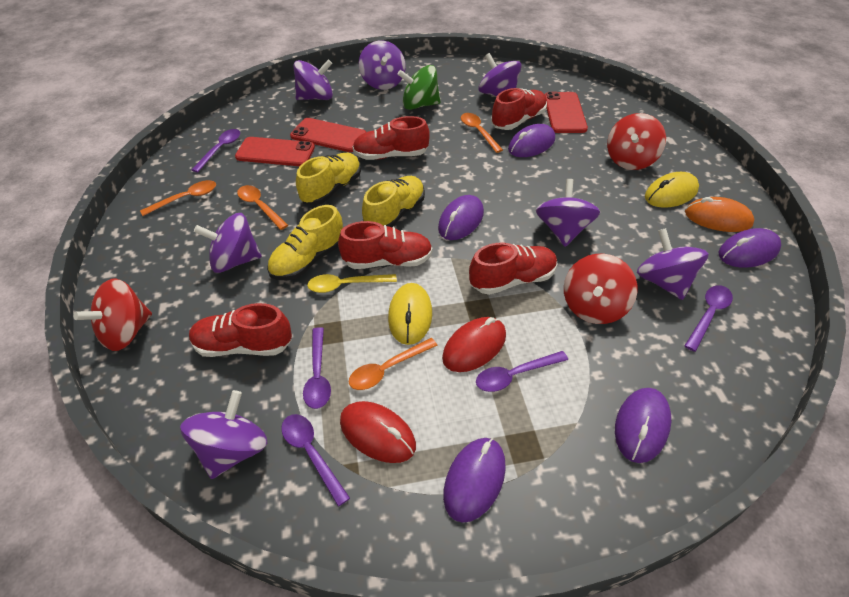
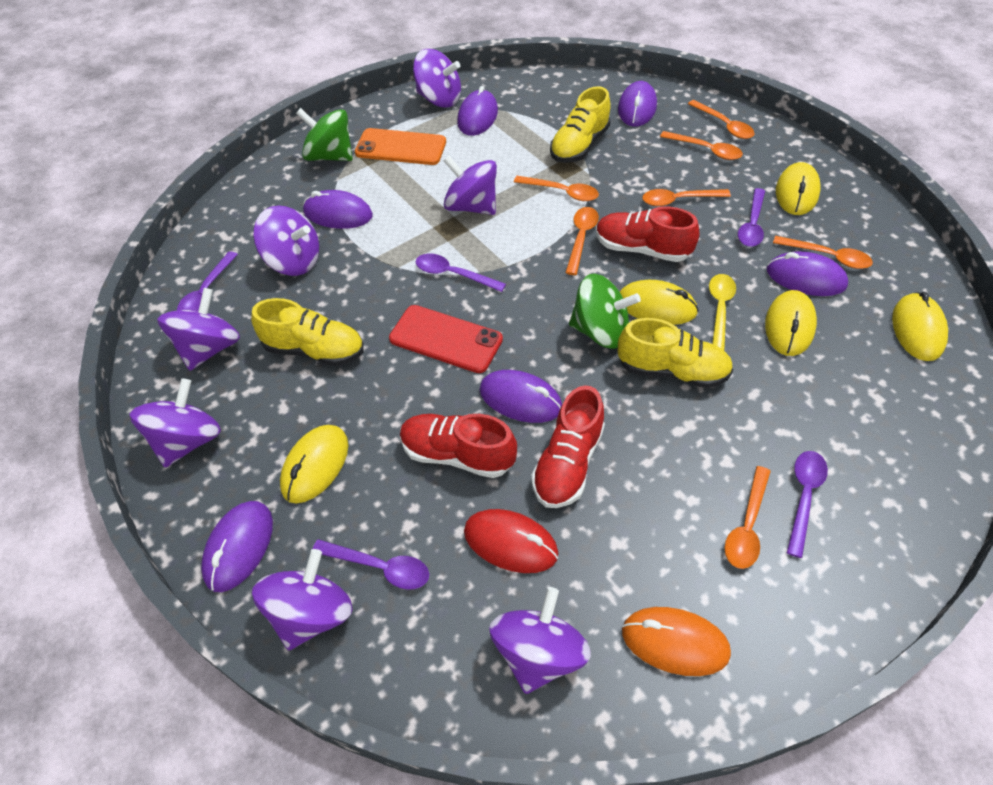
green spinning top: 1 -> 2
orange phone: 0 -> 1
orange spoon: 4 -> 7
purple mouse: 5 -> 6
red mouse: 2 -> 1
red phone: 3 -> 1
red shoe: 5 -> 3
red spinning top: 3 -> 0
yellow mouse: 2 -> 5

